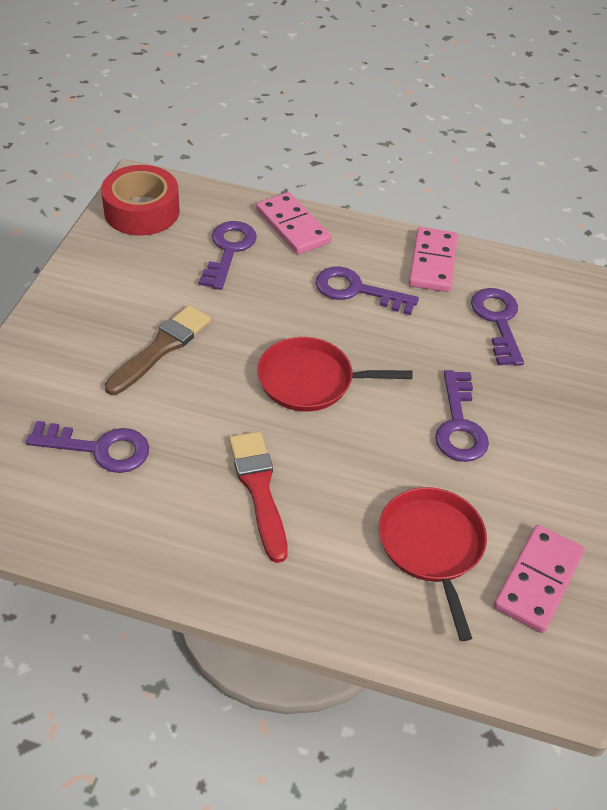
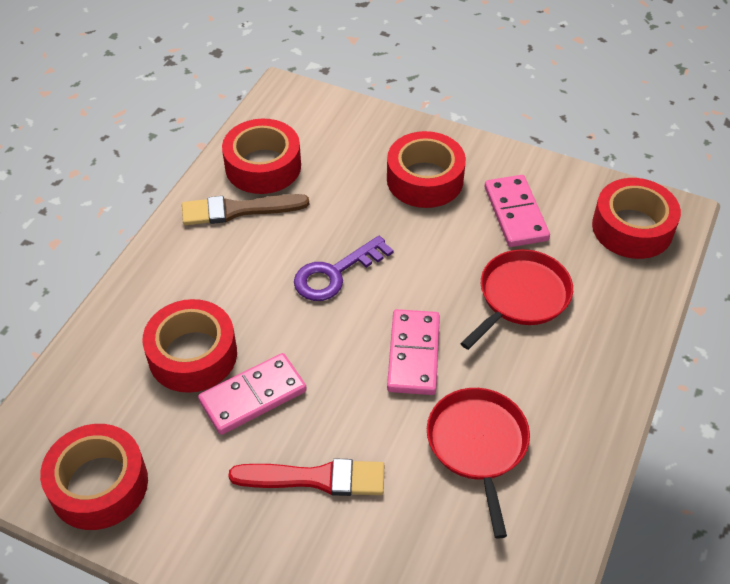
purple key: 5 -> 1
red tape: 1 -> 5

